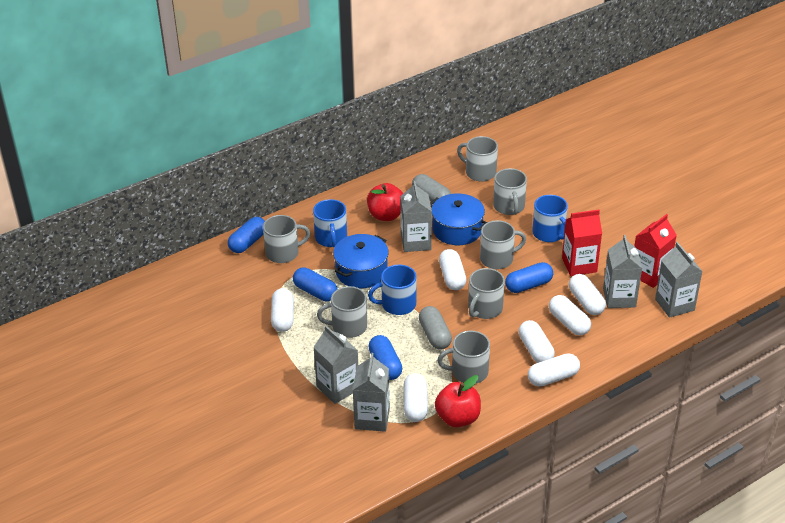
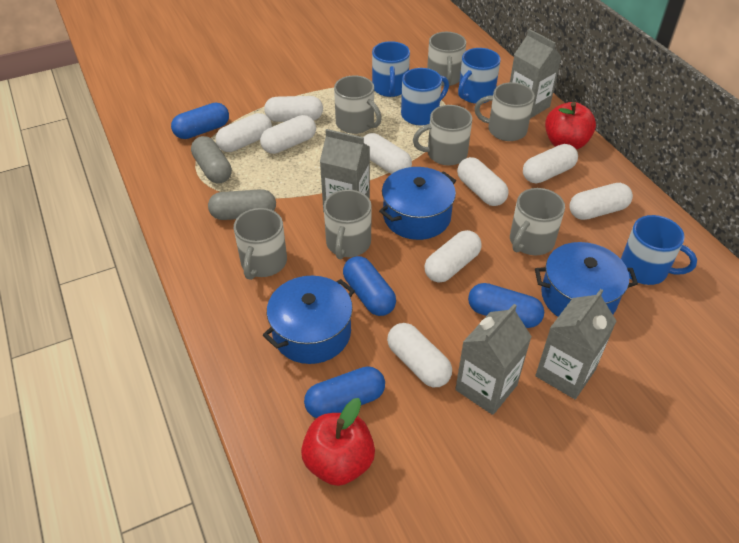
blue mug: 3 -> 4
blue pot: 2 -> 3
grey carton: 5 -> 4
red carton: 2 -> 0
white capsule: 7 -> 9

